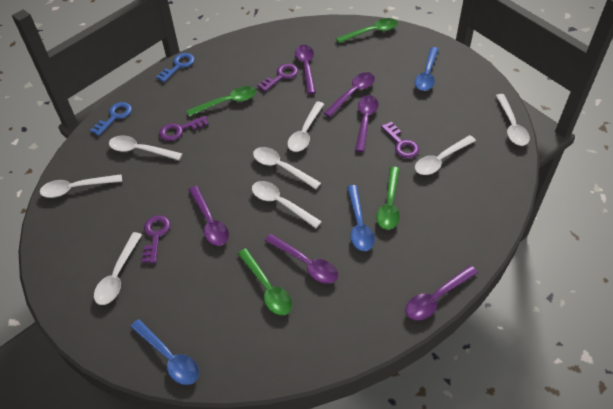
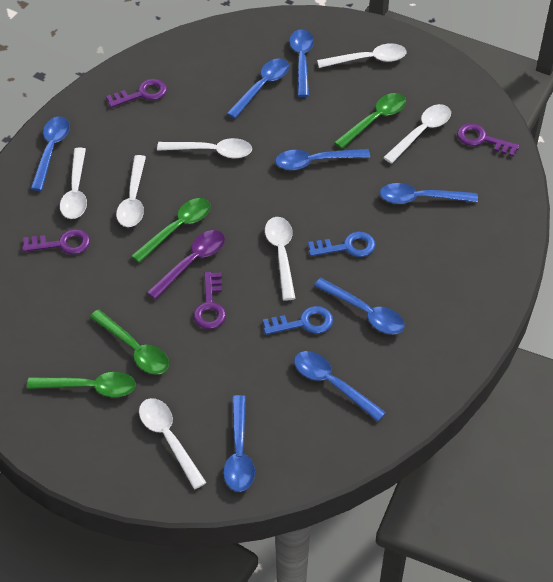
blue spoon: 3 -> 8
purple spoon: 6 -> 1
white spoon: 8 -> 7

